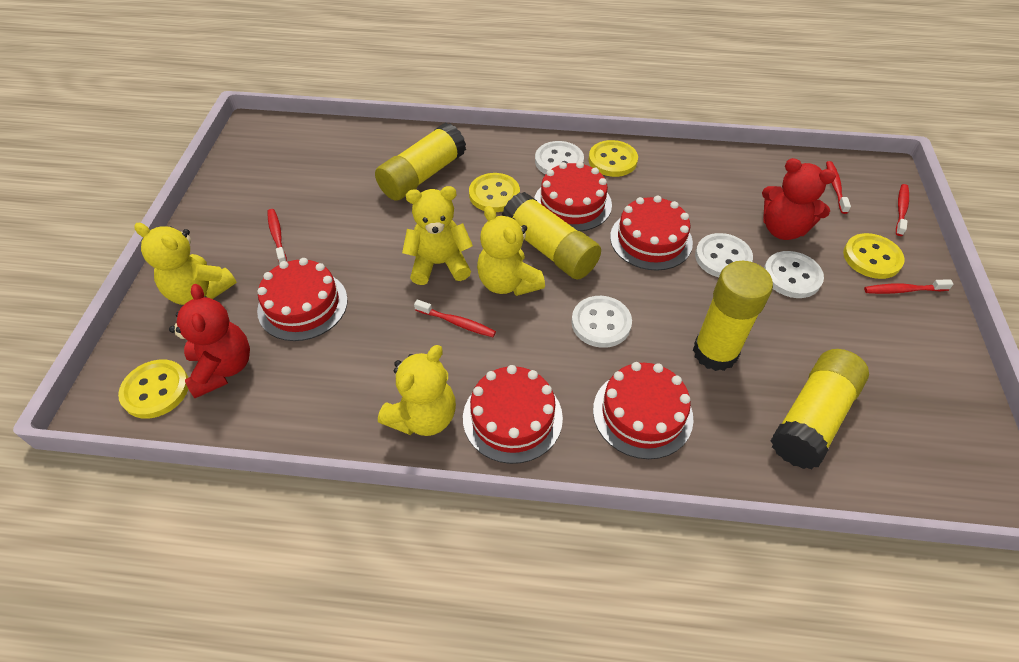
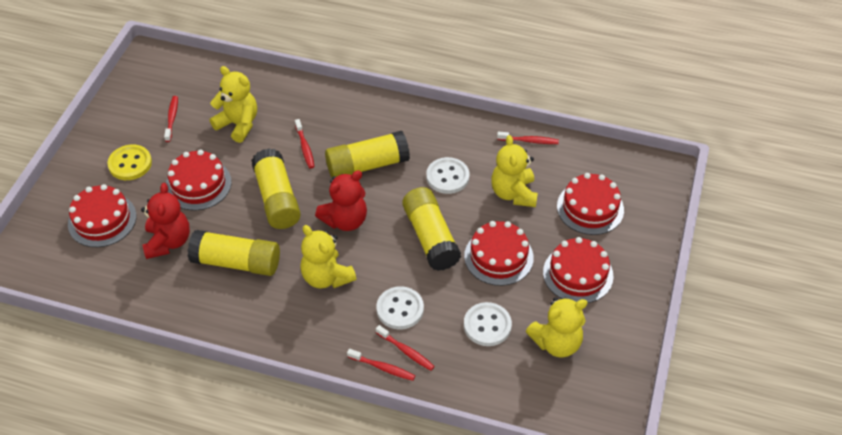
white button: 4 -> 3
yellow button: 4 -> 1

